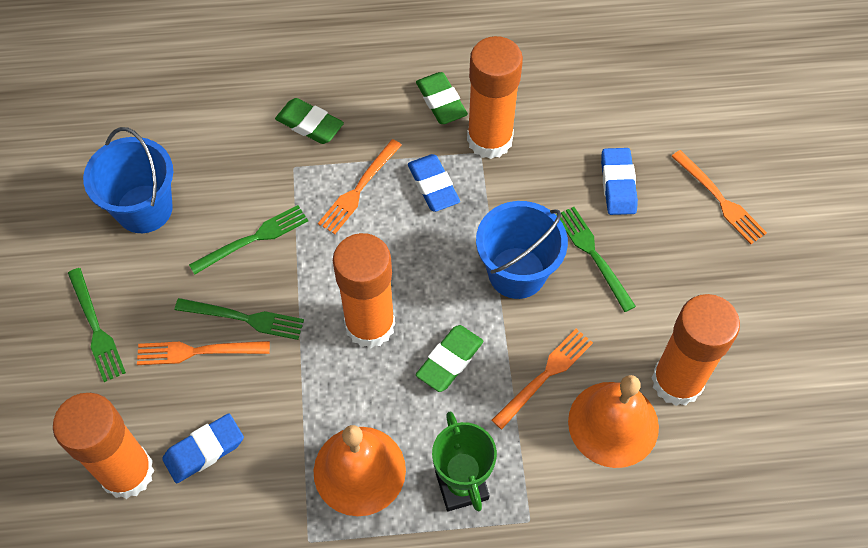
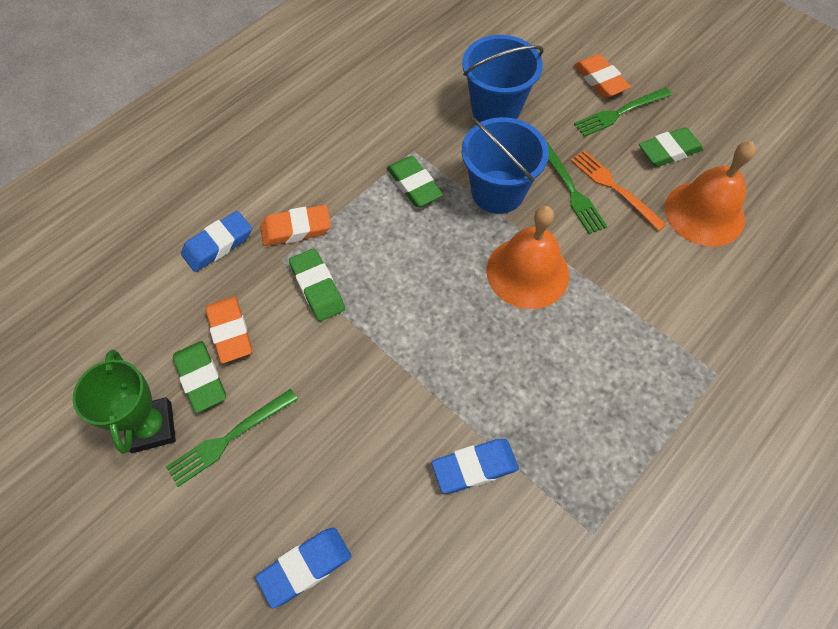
green eraser: 3 -> 4
green fork: 4 -> 3
orange eraser: 0 -> 3
orange fork: 4 -> 1
orange glue stick: 4 -> 0

